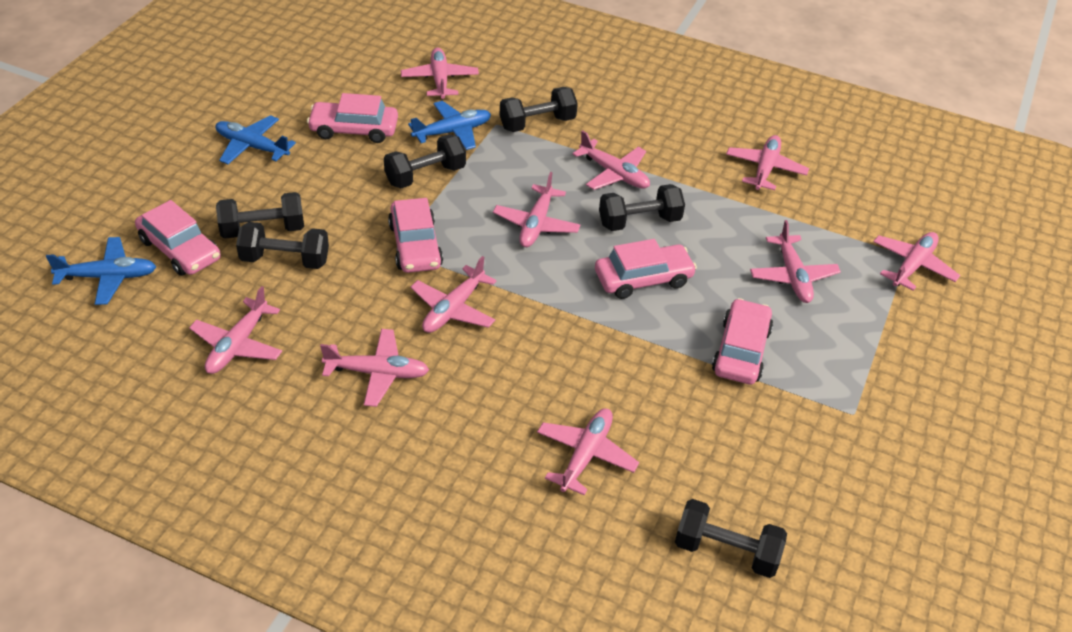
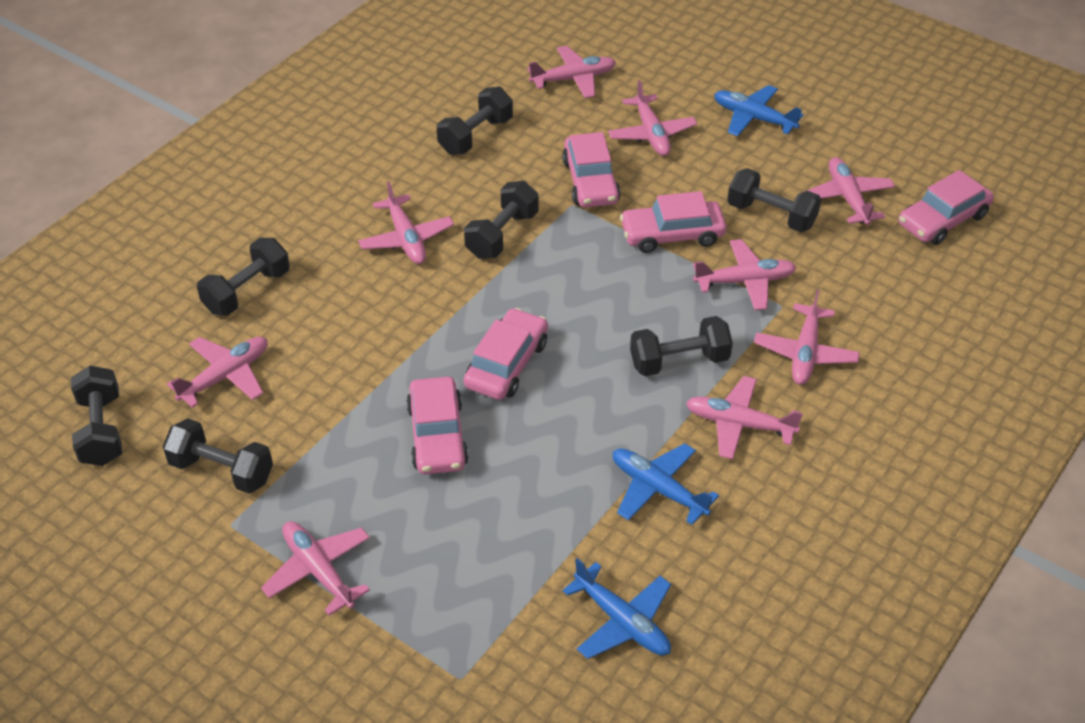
black dumbbell: 6 -> 7
pink plane: 10 -> 9

